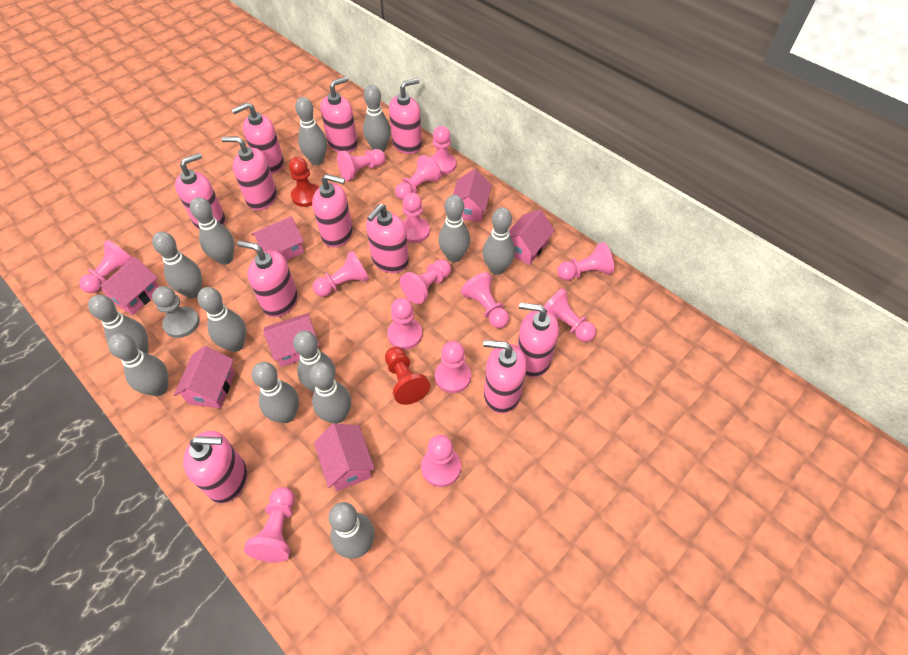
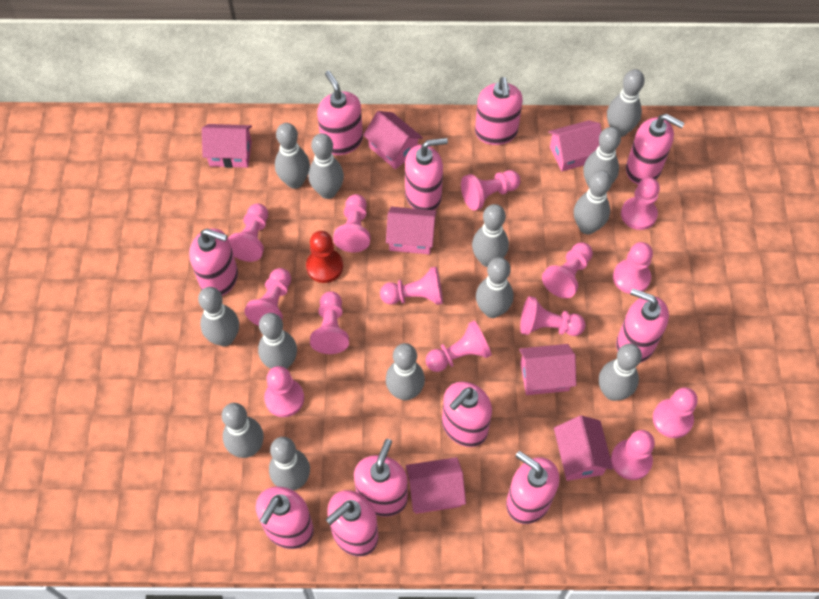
grey pawn: 1 -> 0
red pawn: 2 -> 1

